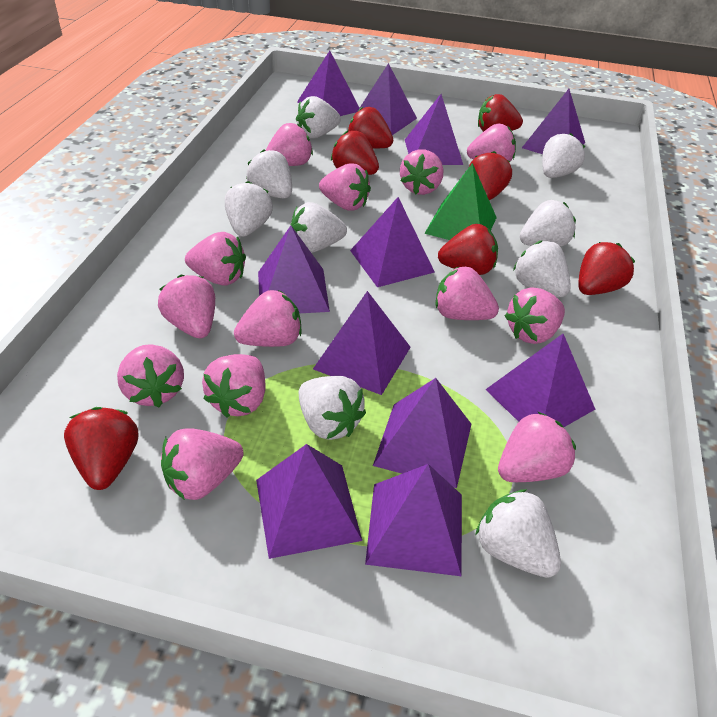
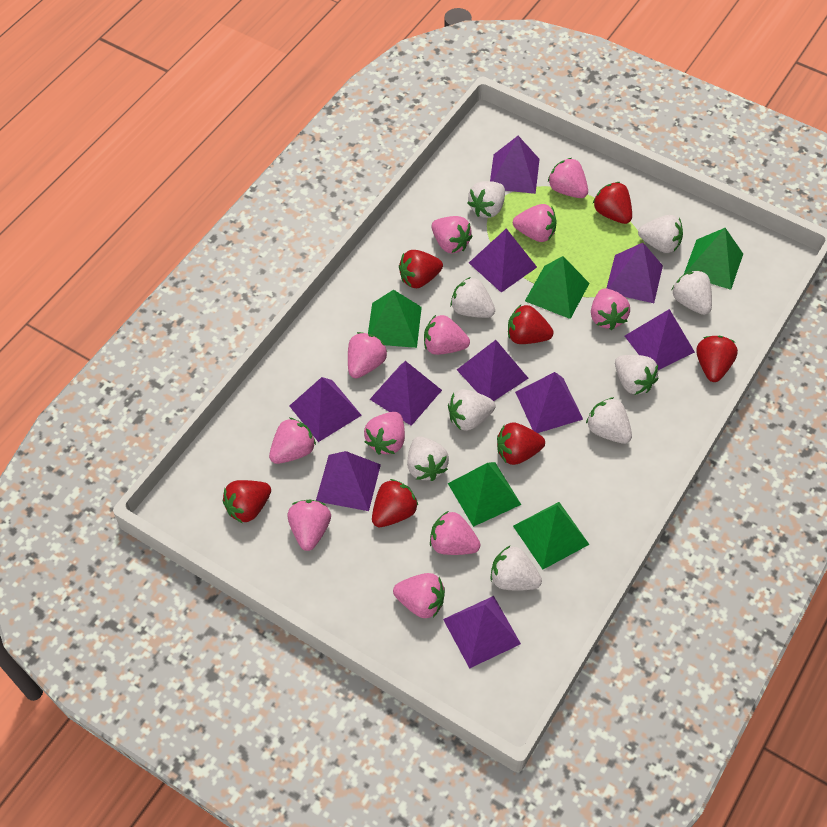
green pyramid: 1 -> 5
pink strawberry: 13 -> 11
purple pyramid: 11 -> 10

